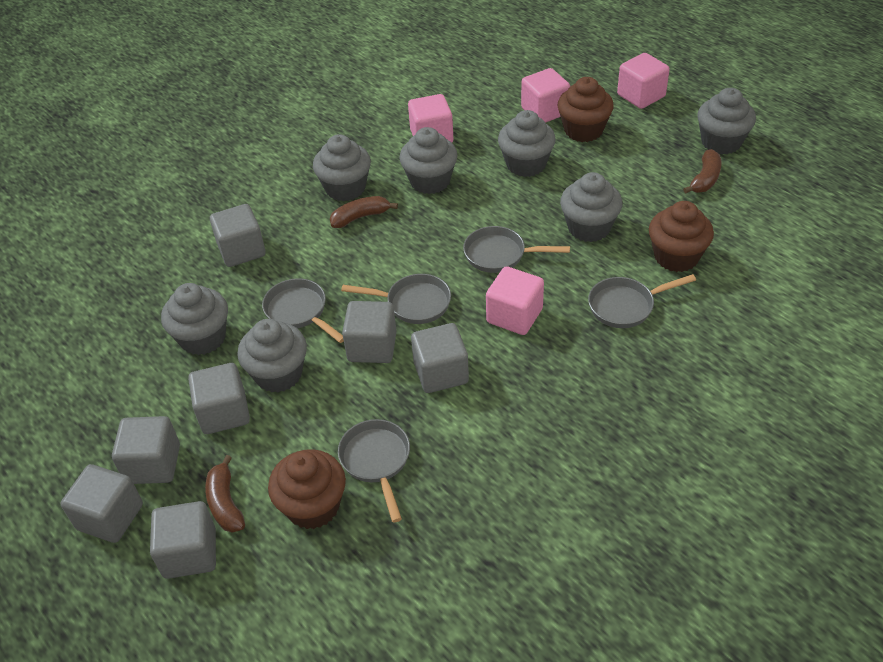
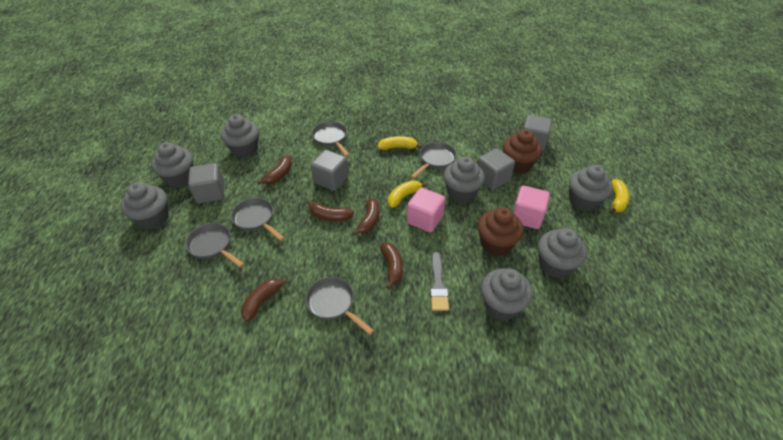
brown banana: 3 -> 5
brown cupcake: 3 -> 2
grey brush: 0 -> 1
grey cube: 7 -> 4
pink cube: 4 -> 2
yellow banana: 0 -> 3

